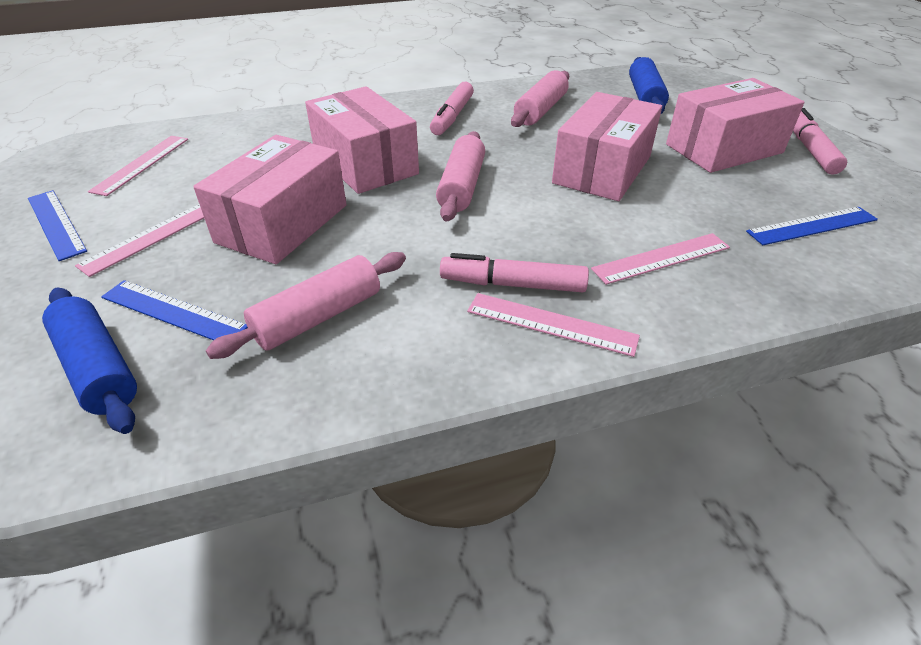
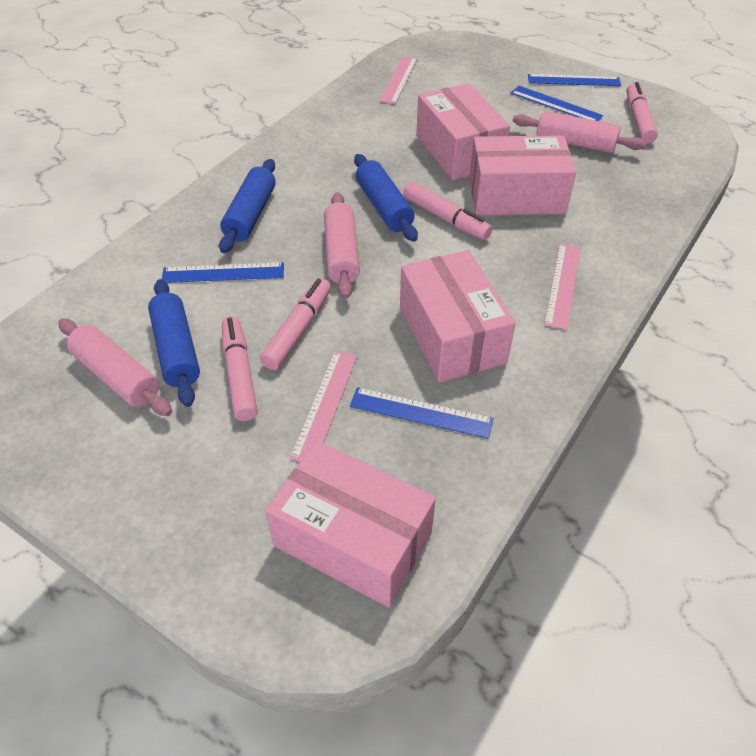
blue rolling pin: 2 -> 3
blue ruler: 3 -> 4
pink marker: 3 -> 4
pink ruler: 4 -> 3

